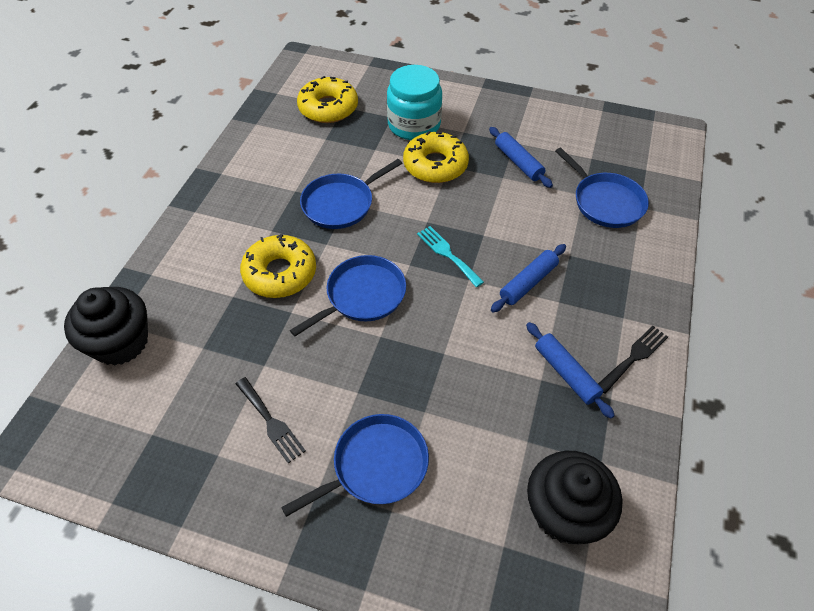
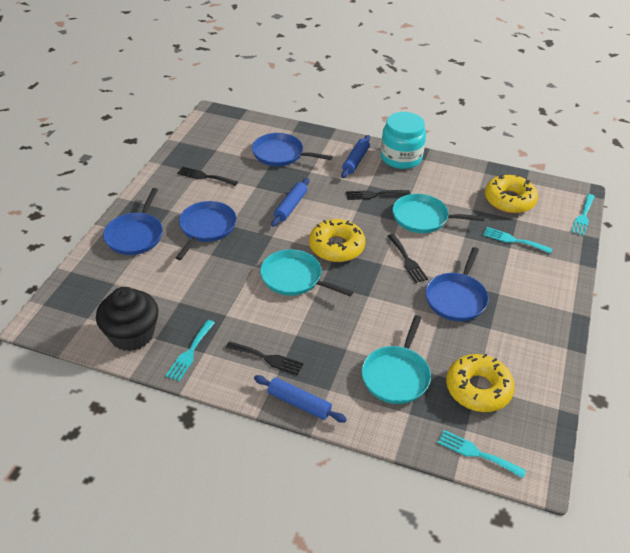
black cupcake: 2 -> 1
black fork: 2 -> 4
turquoise fork: 1 -> 4
turquoise pan: 0 -> 3

